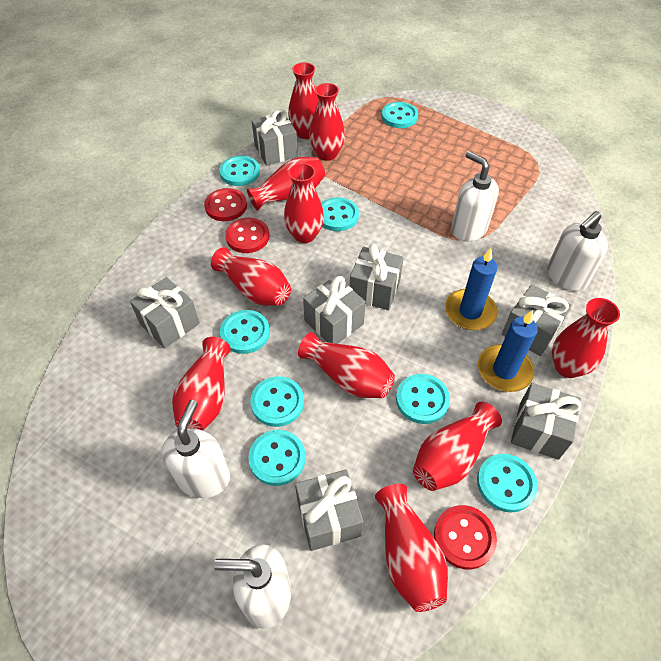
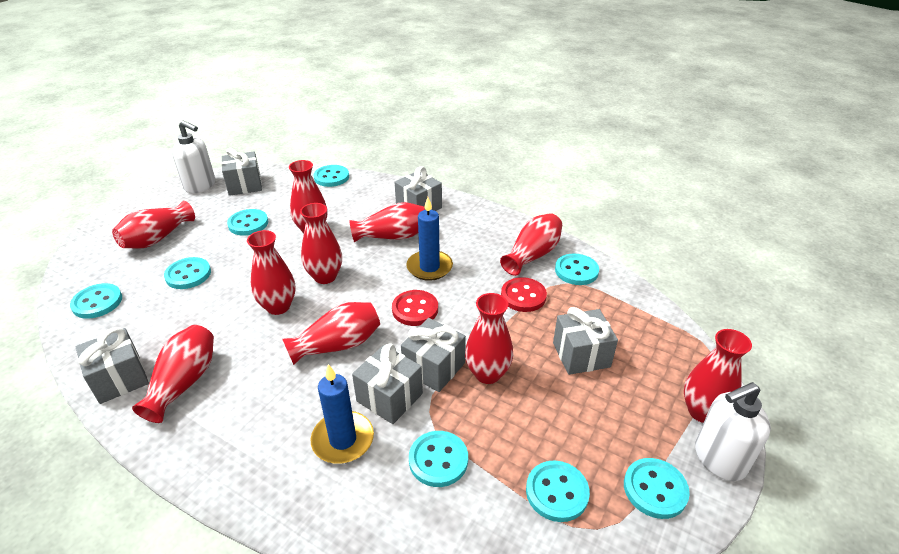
grey gift: 7 -> 6
red button: 3 -> 2
white soap dispenser: 4 -> 2

